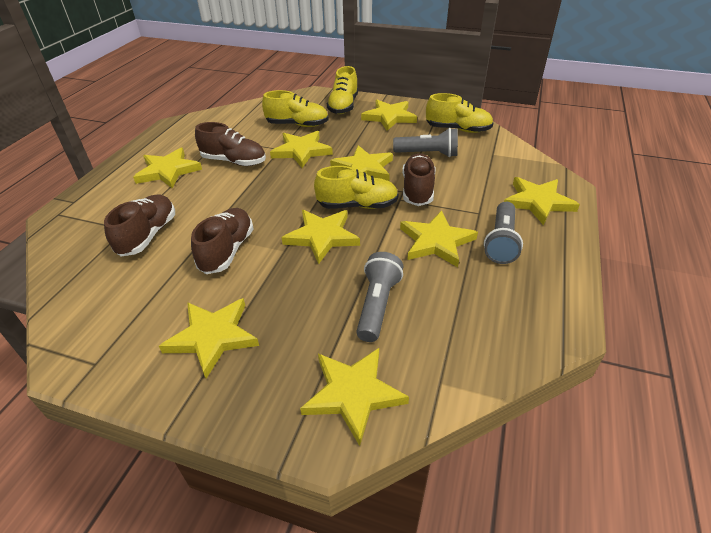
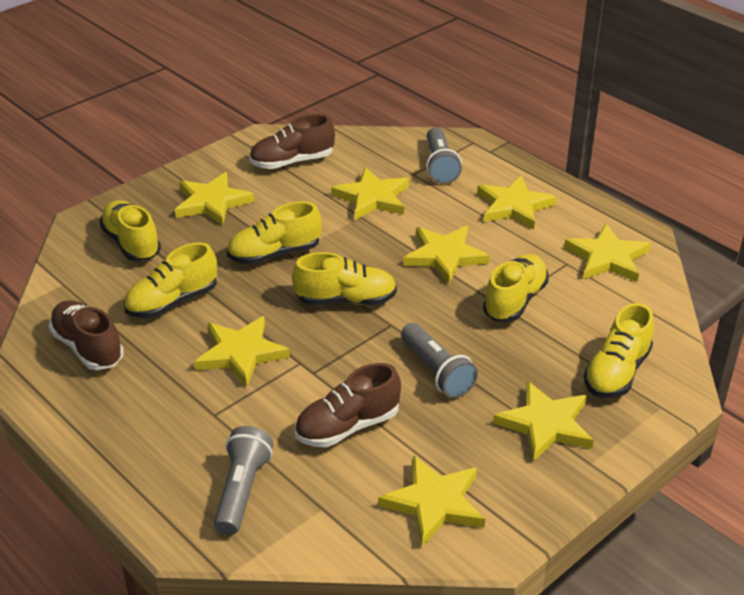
brown shoe: 4 -> 3
yellow shoe: 4 -> 6
yellow star: 9 -> 8

